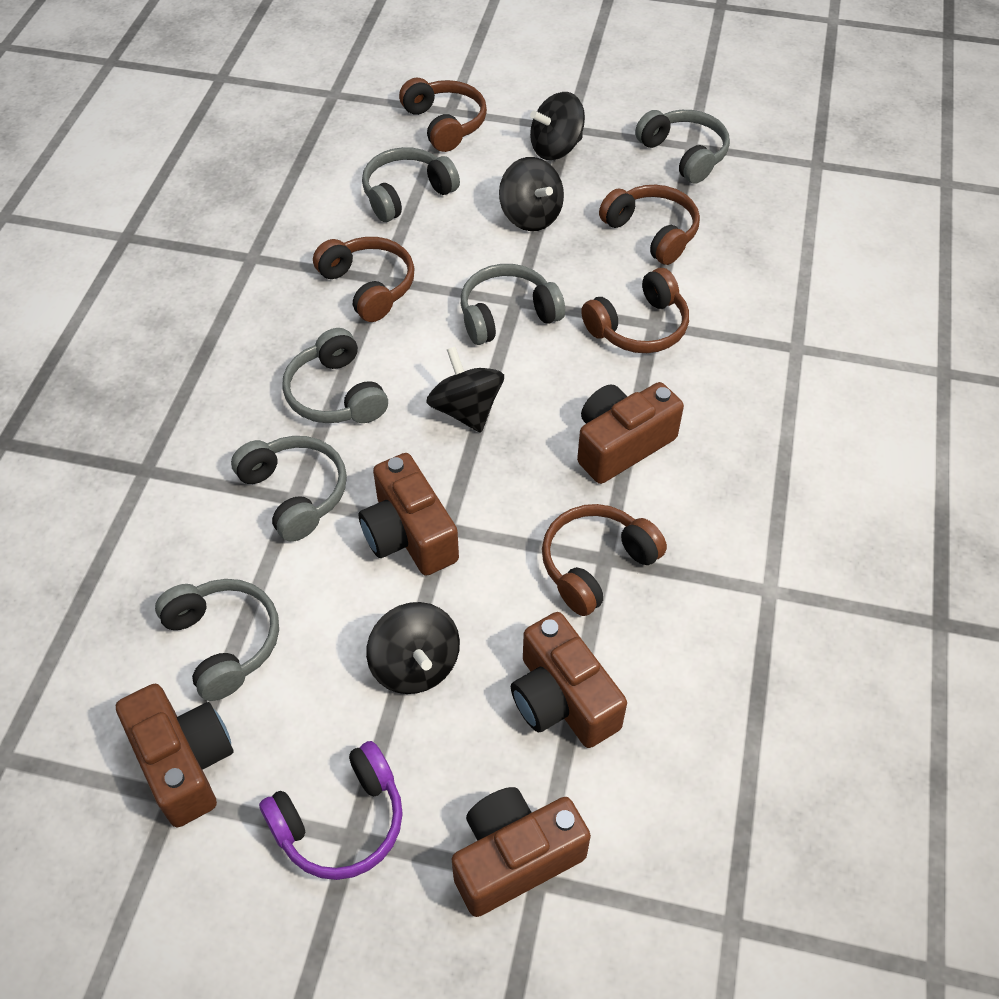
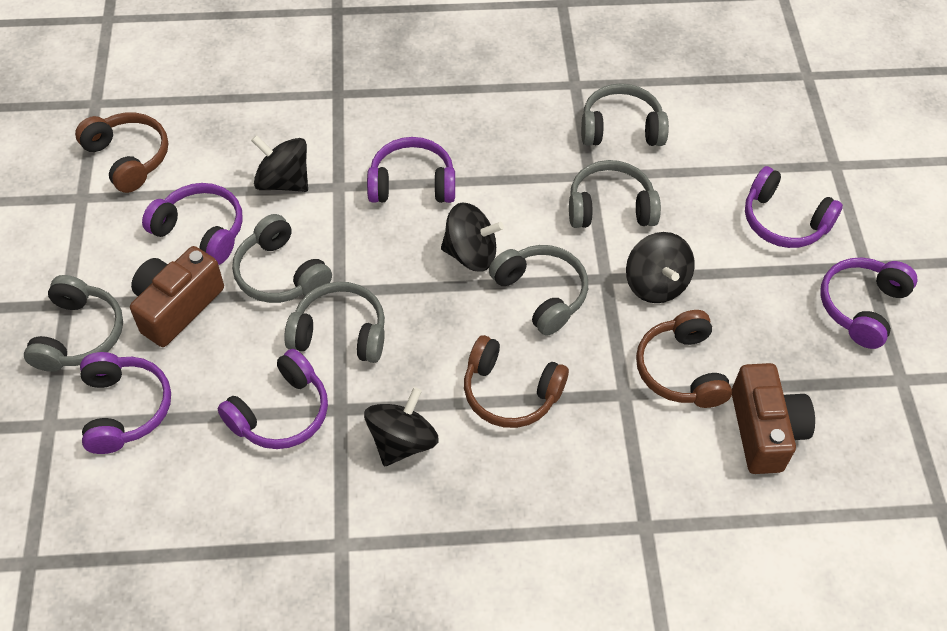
brown camera: 5 -> 2
brown headphones: 5 -> 3
purple headphones: 1 -> 6

